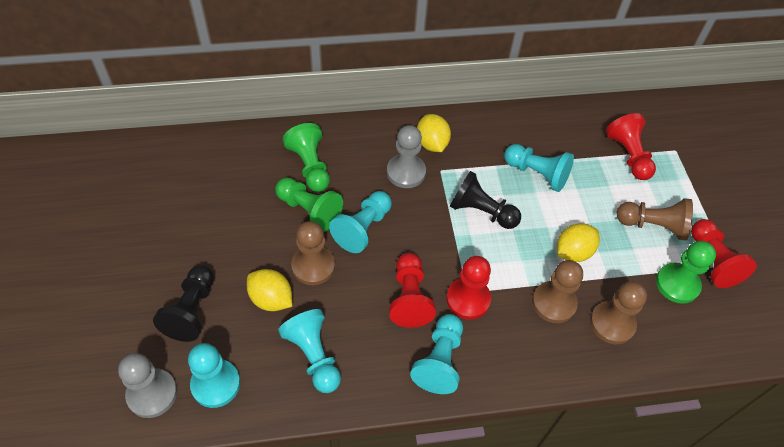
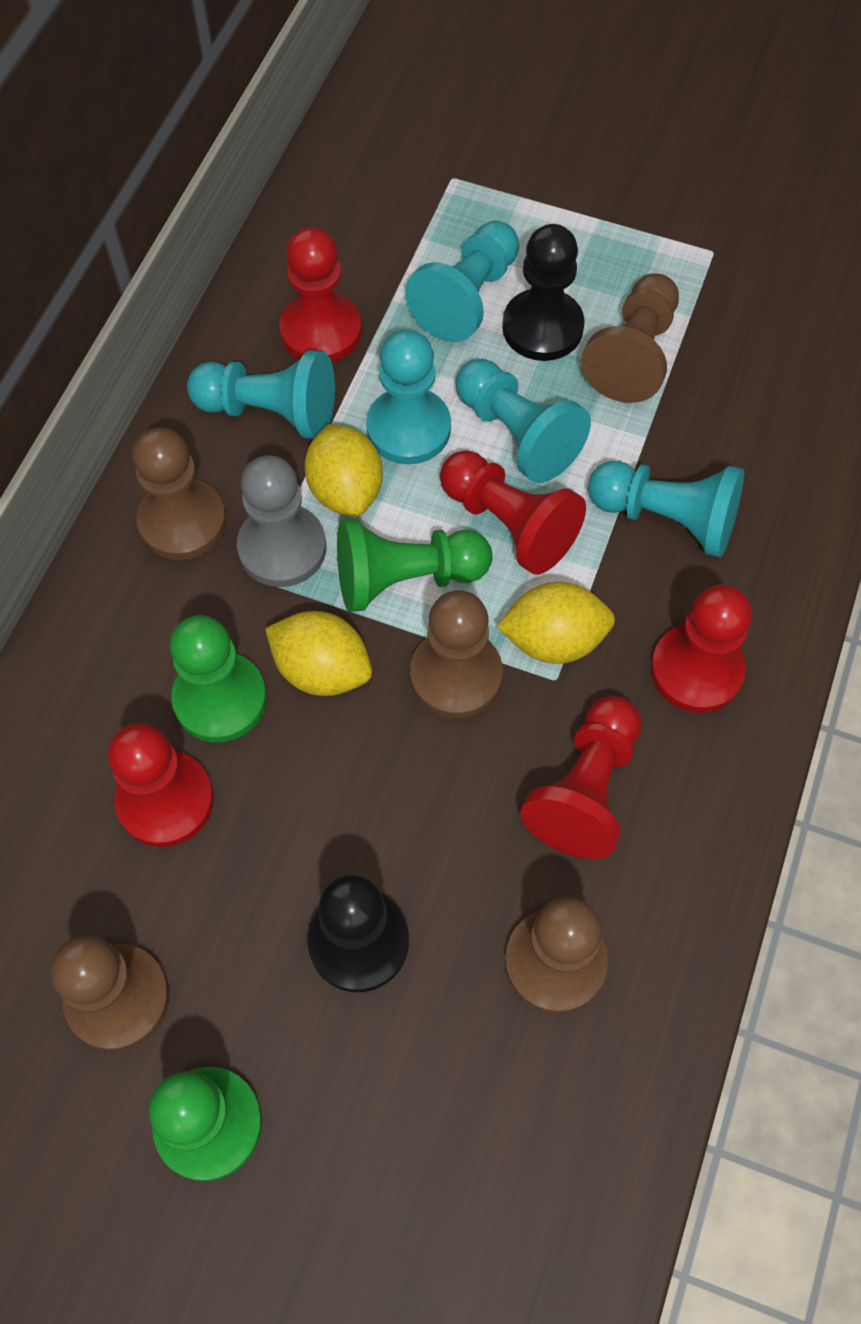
brown pawn: 4 -> 5
grey pawn: 2 -> 1
red pawn: 4 -> 5

